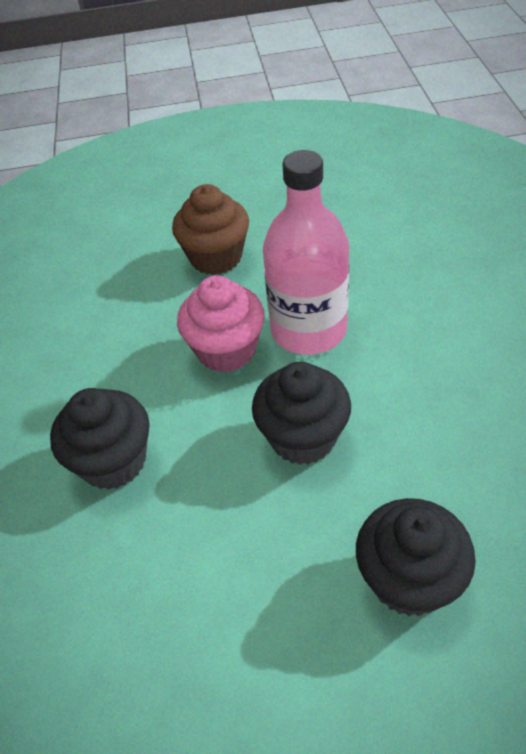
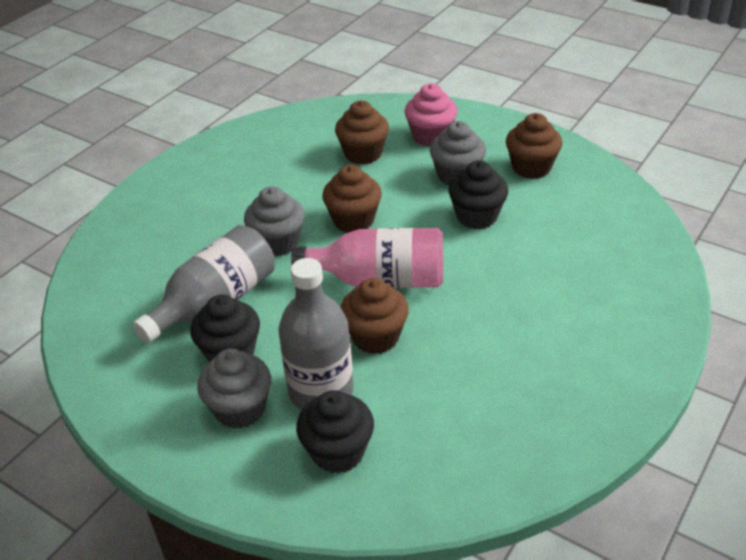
brown cupcake: 1 -> 4
grey bottle: 0 -> 2
grey cupcake: 0 -> 3

